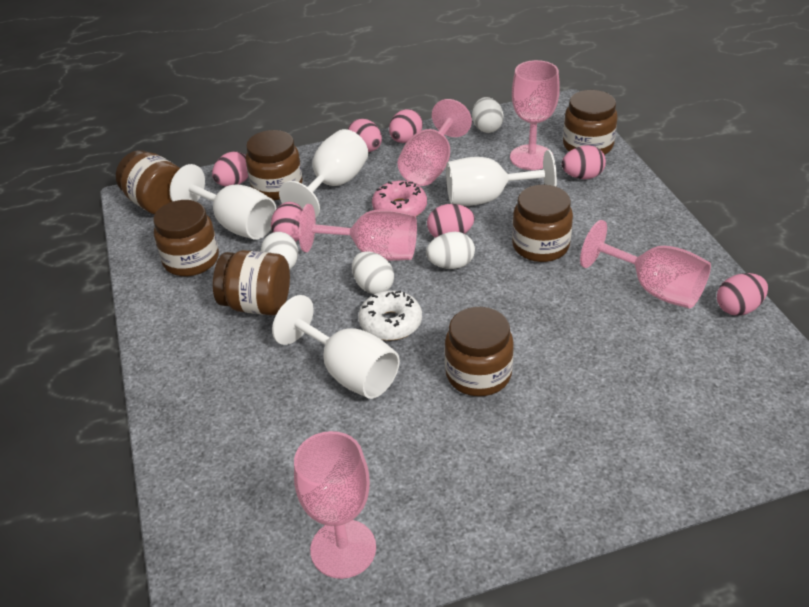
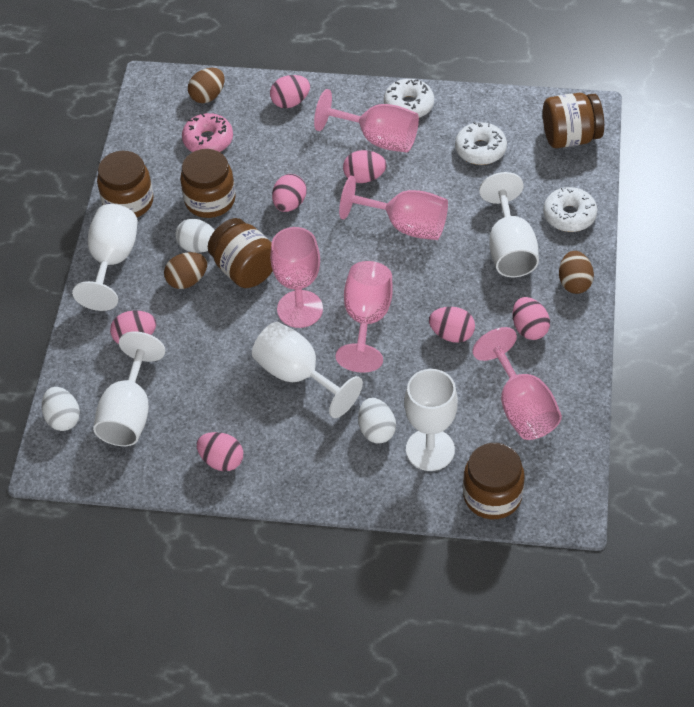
brown egg: 0 -> 3
brown jar: 7 -> 5
white donut: 1 -> 3
white egg: 4 -> 3
white goblet: 4 -> 5

